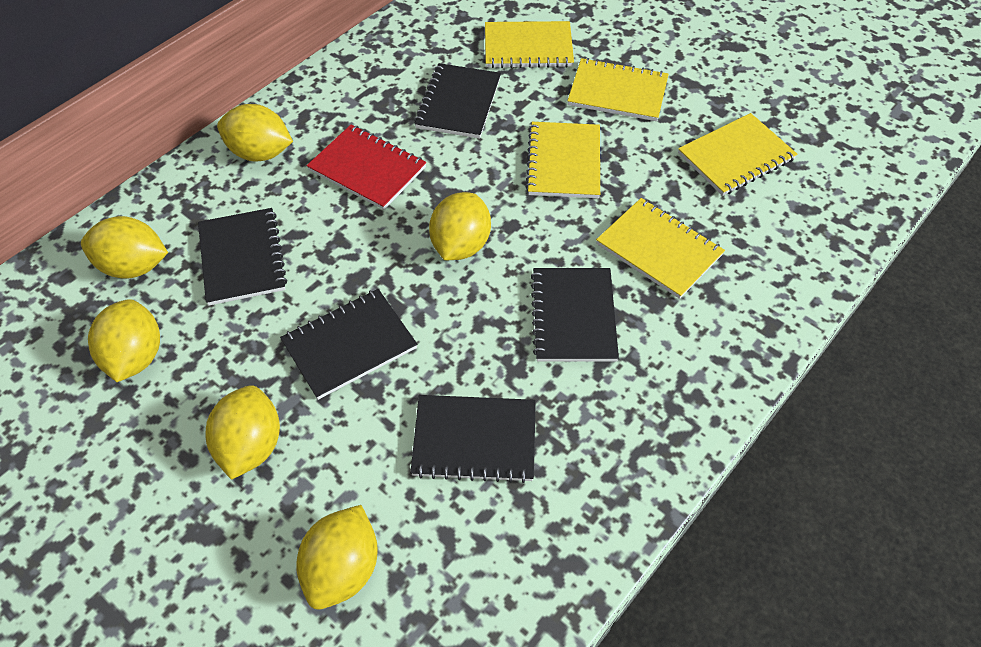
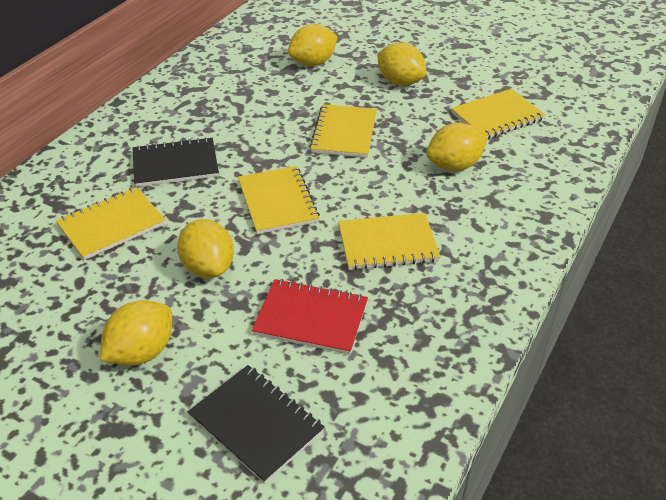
black notebook: 5 -> 2
yellow lemon: 6 -> 5

